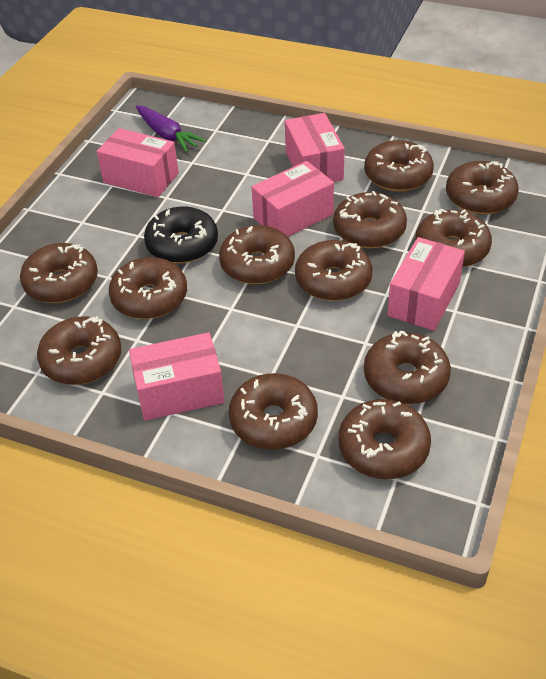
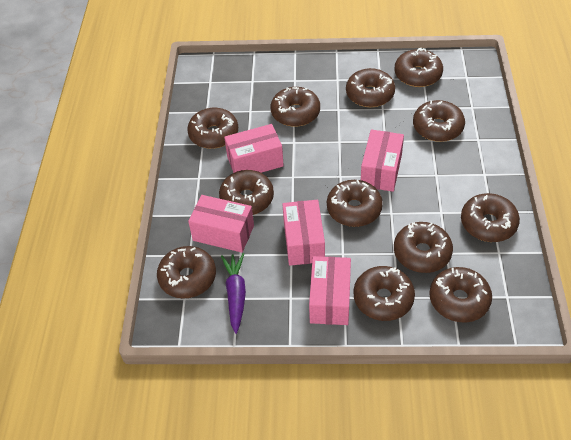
black donut: 1 -> 0

